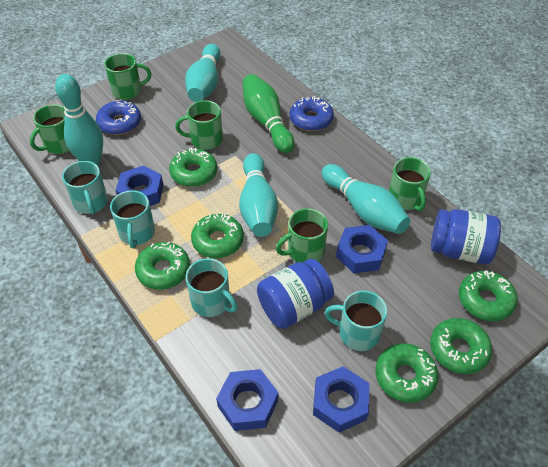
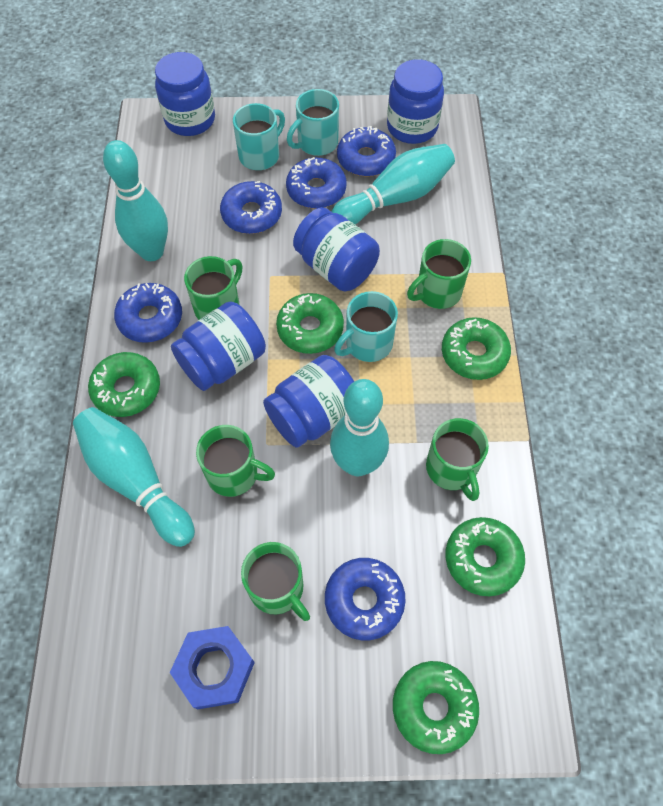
blue donut: 2 -> 5
blue jar: 2 -> 5
blue nut: 4 -> 1
green bowling pin: 1 -> 0
green donut: 6 -> 5
turquoise mug: 4 -> 3

